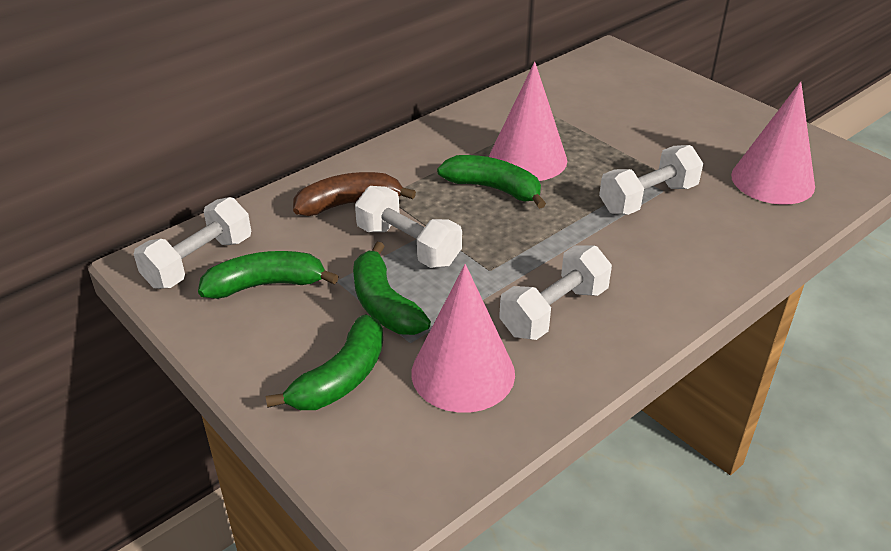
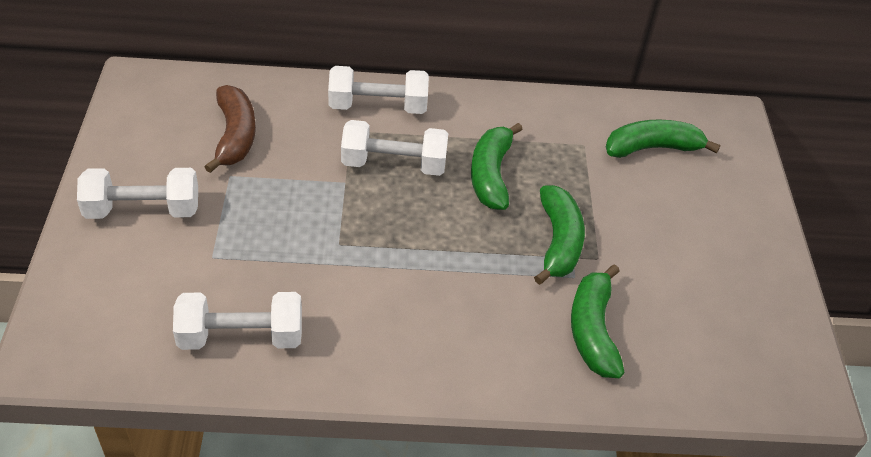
pink cone: 3 -> 0

